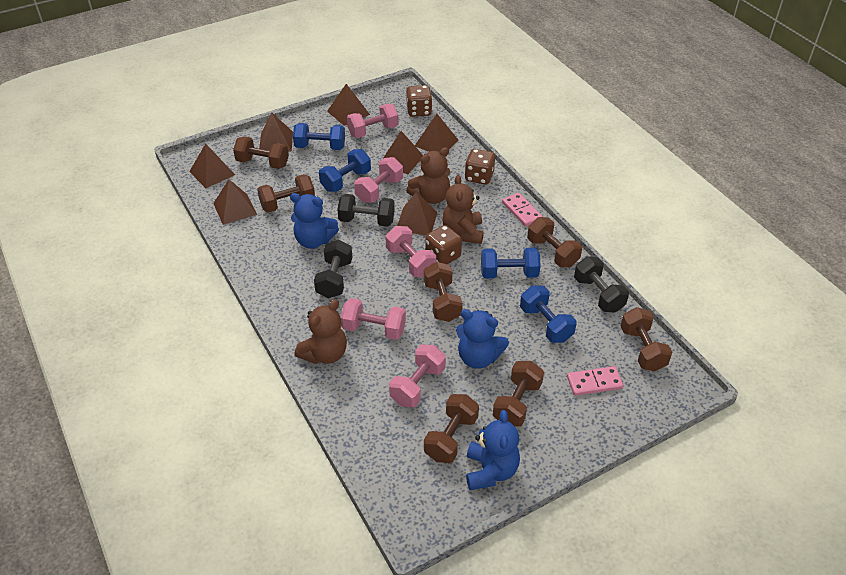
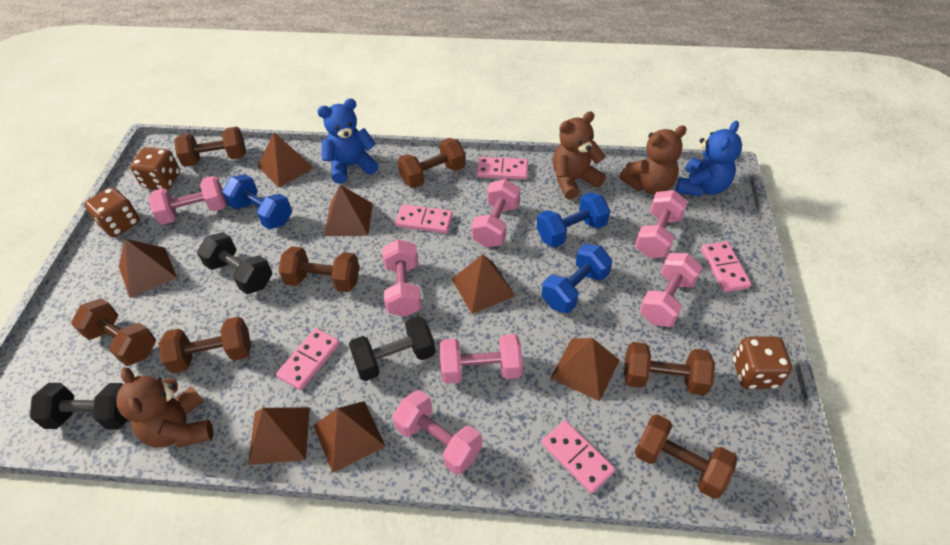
blue dumbbell: 4 -> 3
blue teddy bear: 3 -> 2
pink domino: 2 -> 5
pink dumbbell: 5 -> 7

